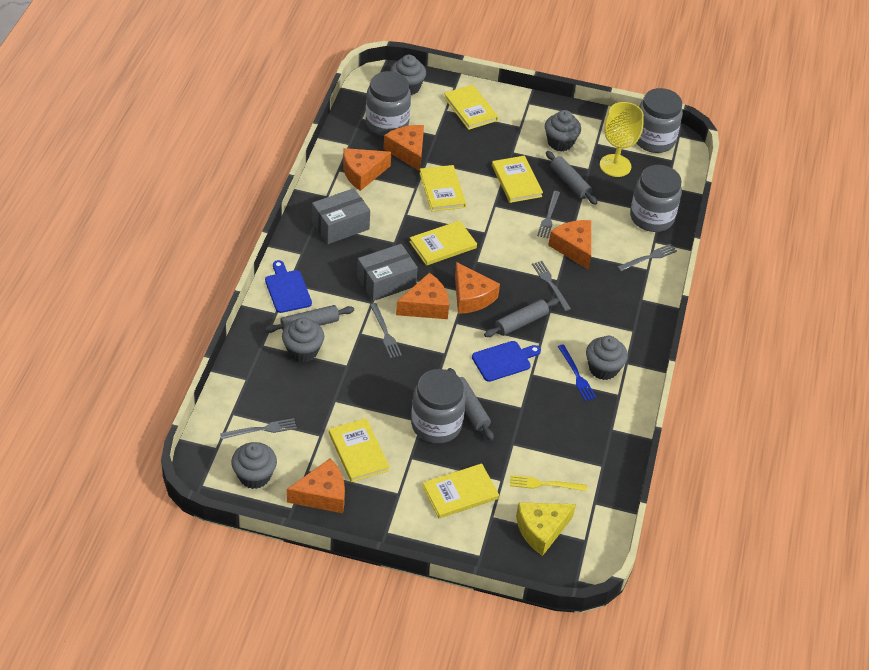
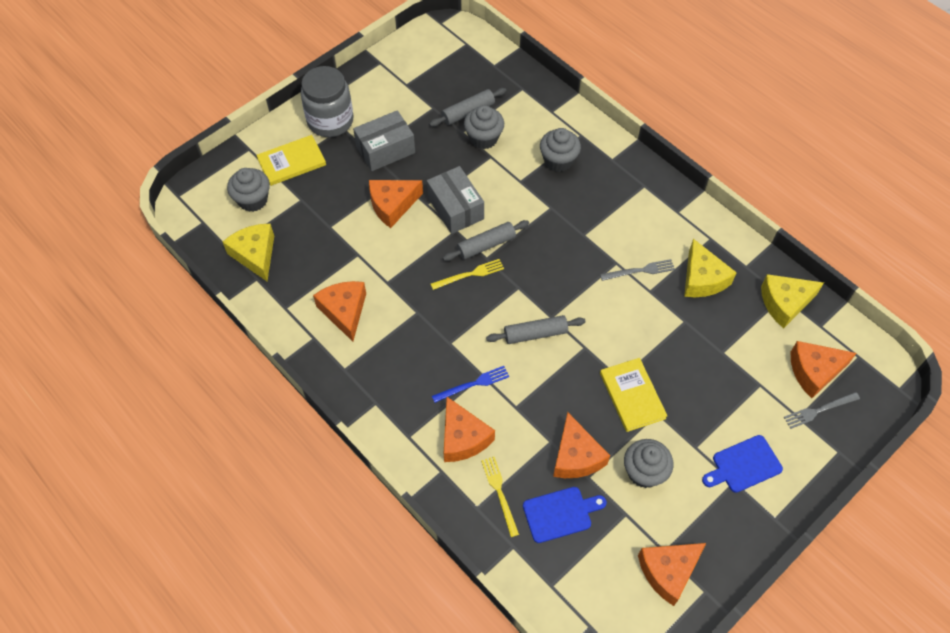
grey cupcake: 5 -> 4
grey fork: 5 -> 2
grey jar: 4 -> 1
grey rolling pin: 4 -> 3
yellow book: 6 -> 2
yellow cheese: 1 -> 3
yellow fork: 1 -> 2
yellow goblet: 1 -> 0

